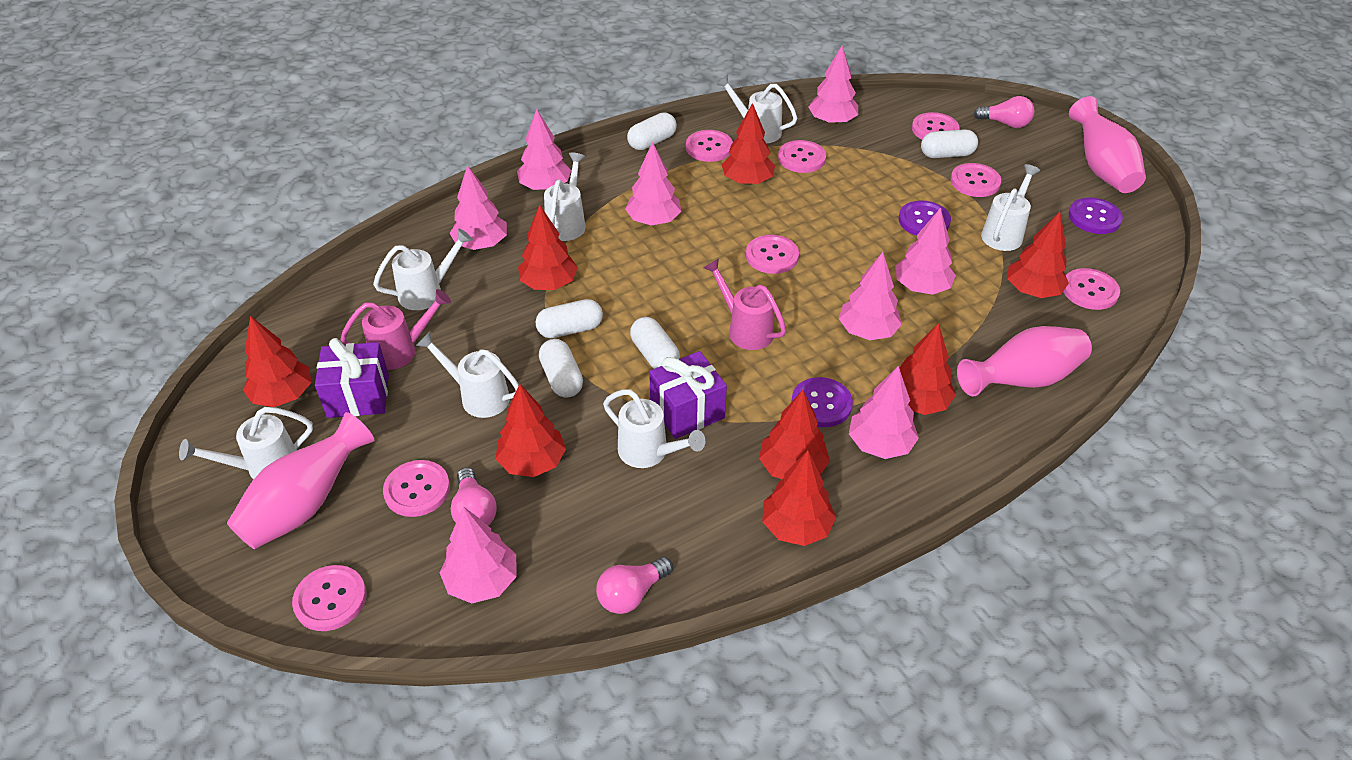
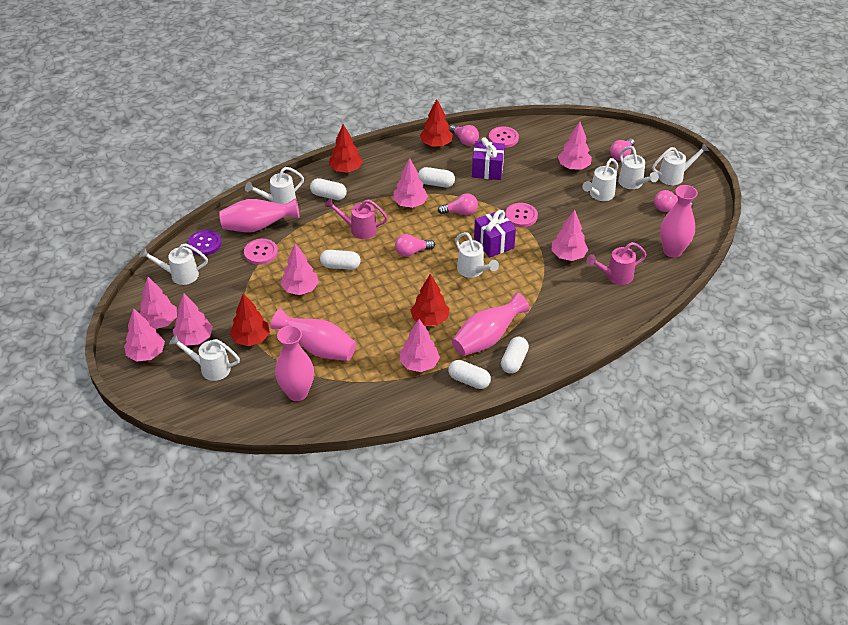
pink button: 8 -> 3
pink light bulb: 3 -> 5
pink vase: 3 -> 5
purple button: 3 -> 1
red tree: 8 -> 4

